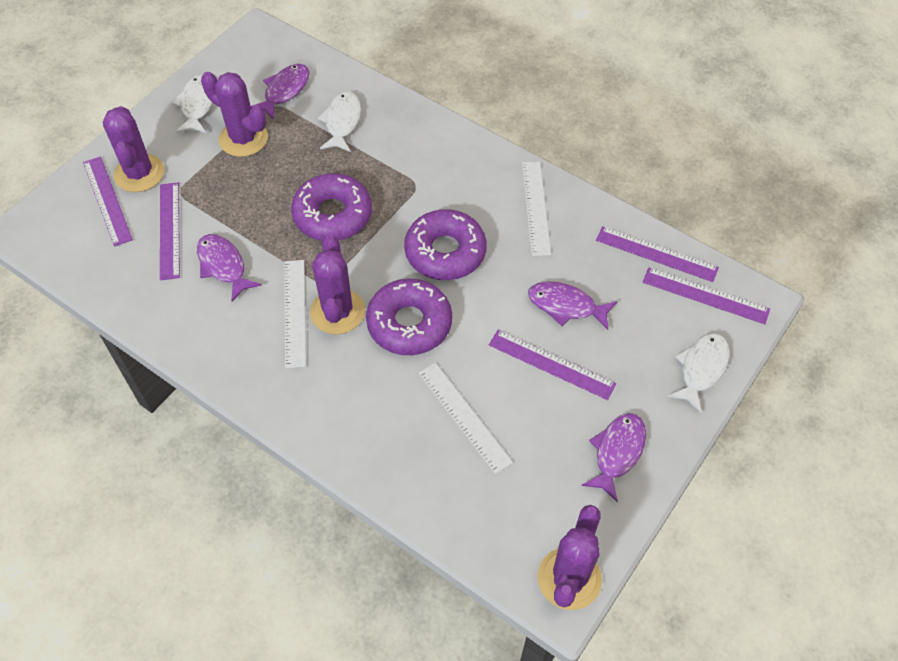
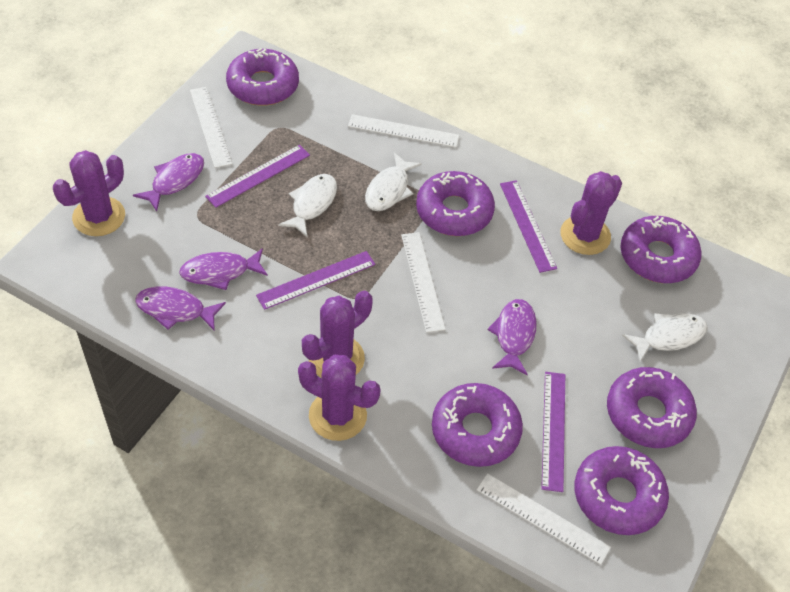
purple donut: 3 -> 6
purple ruler: 5 -> 4
white ruler: 3 -> 4

